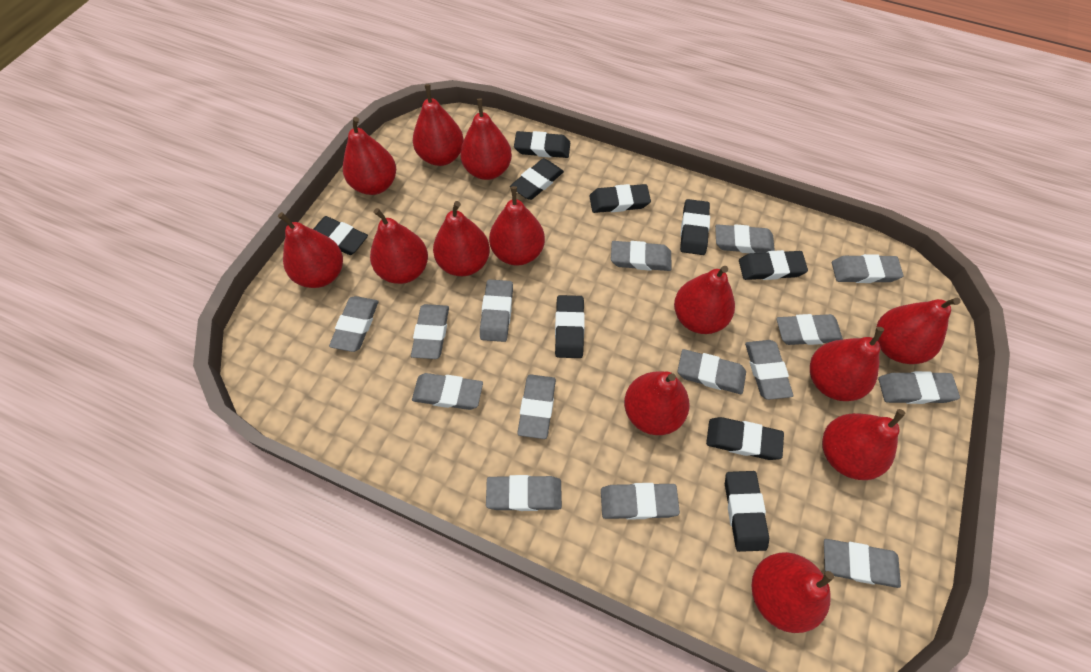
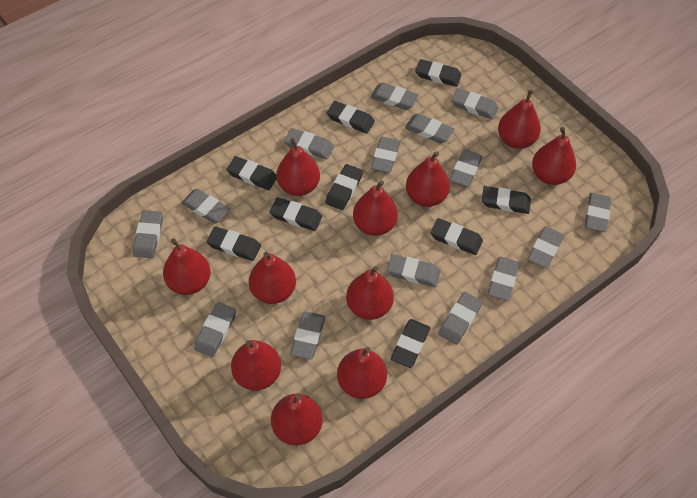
red pear: 13 -> 11

